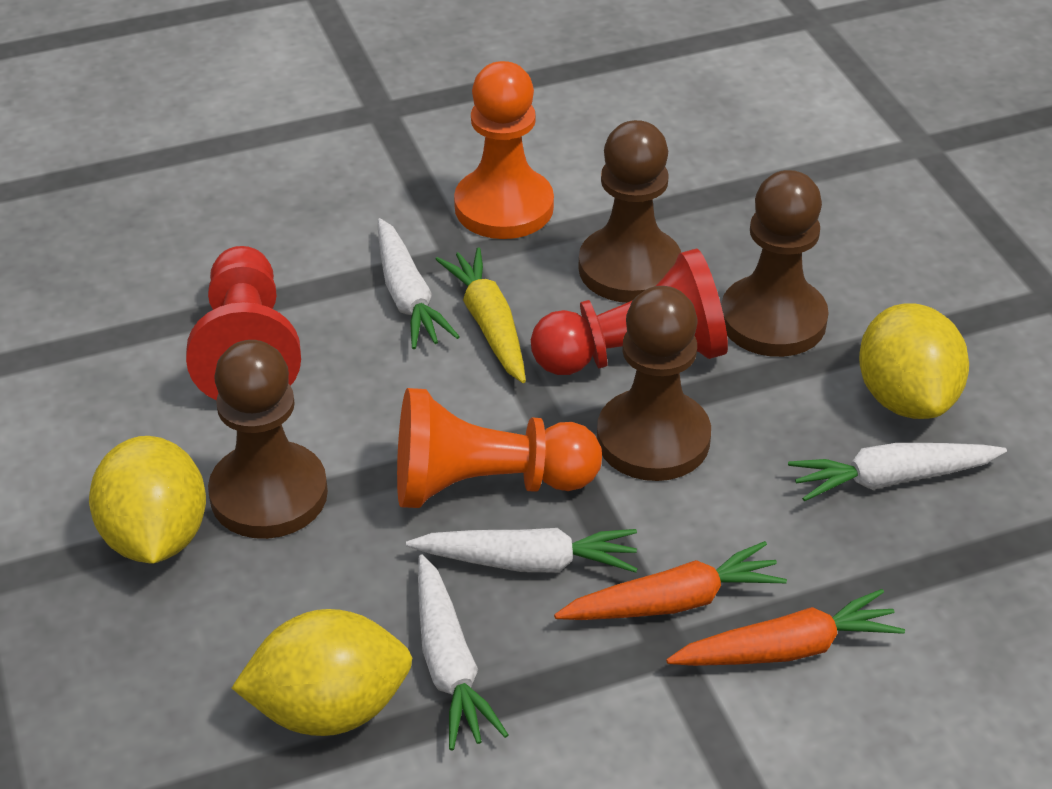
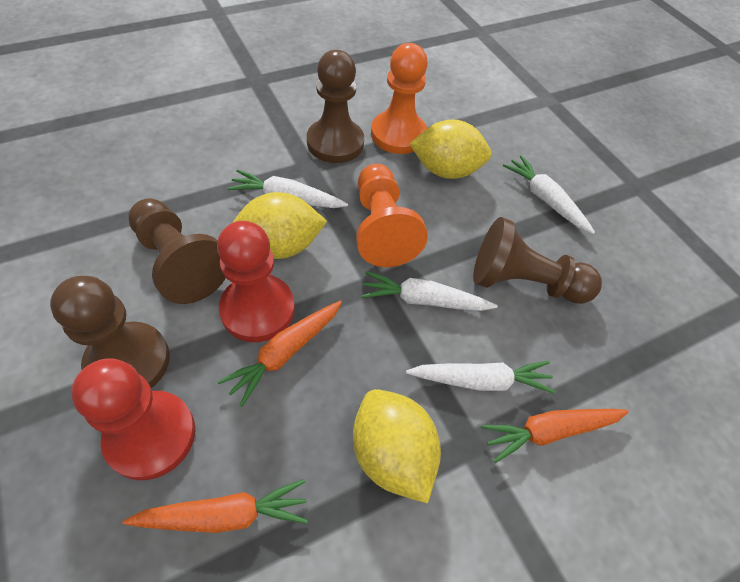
orange carrot: 2 -> 3
yellow carrot: 1 -> 0

